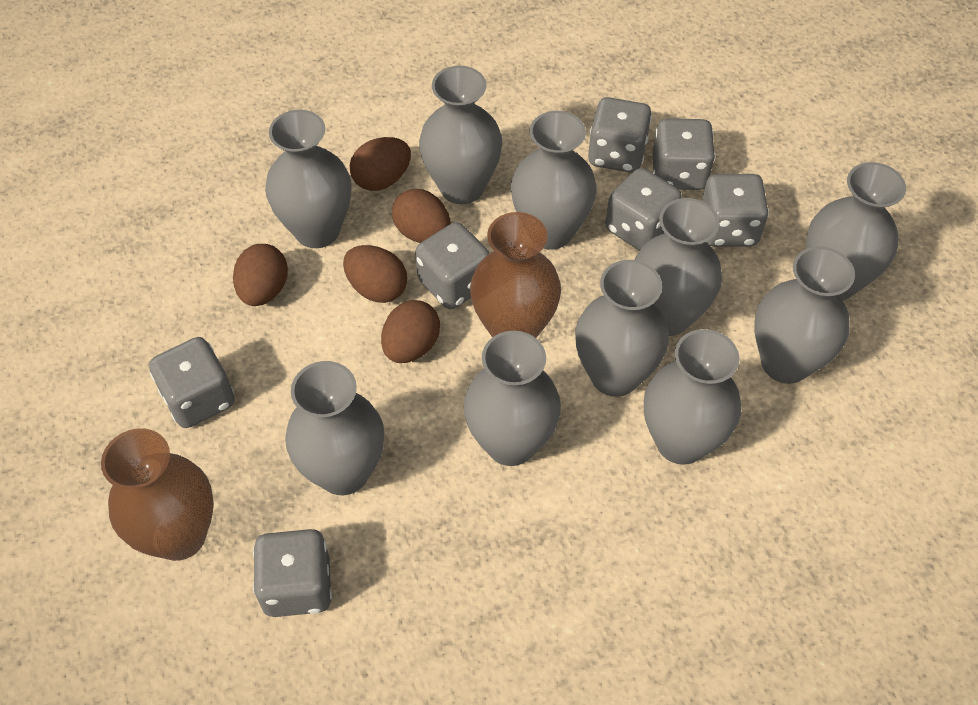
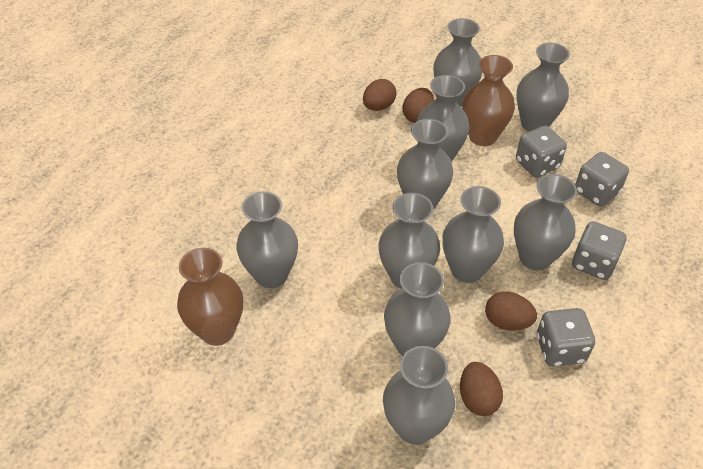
brown egg: 5 -> 4
grey dice: 7 -> 4

